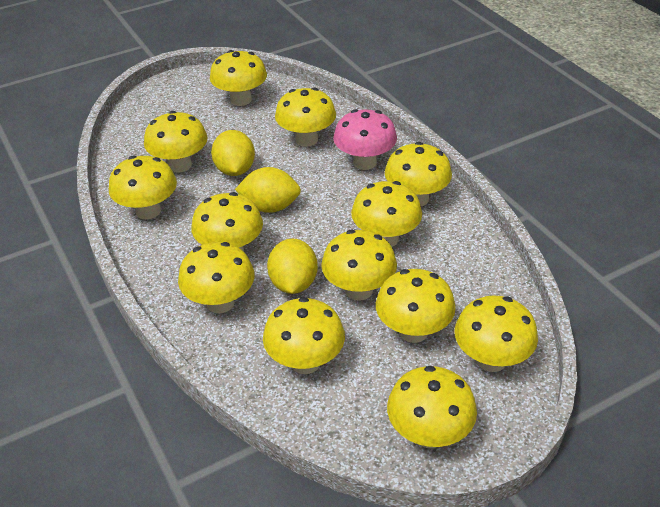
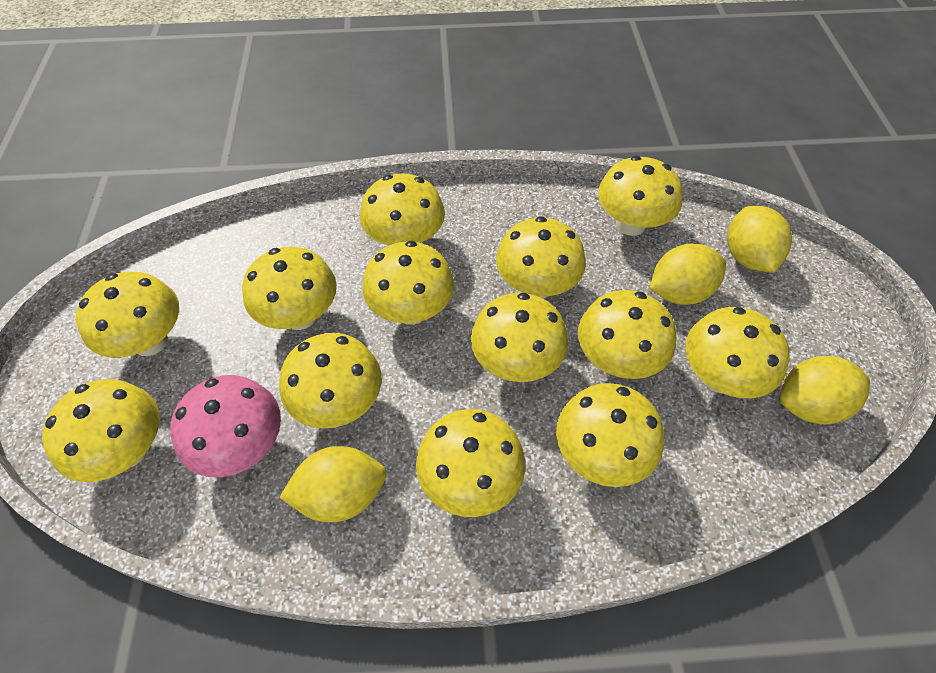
yellow lemon: 3 -> 4

